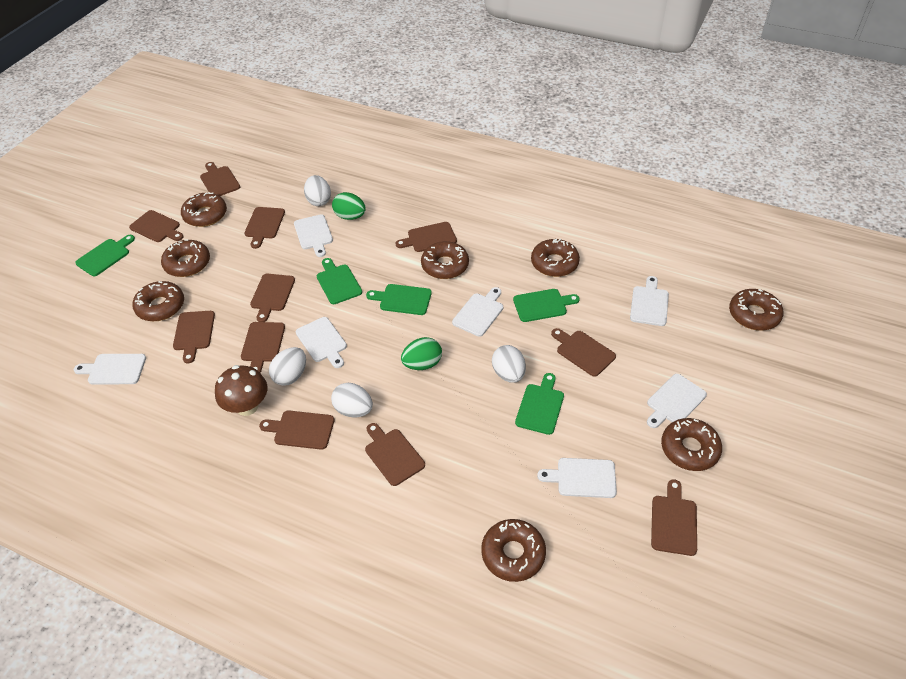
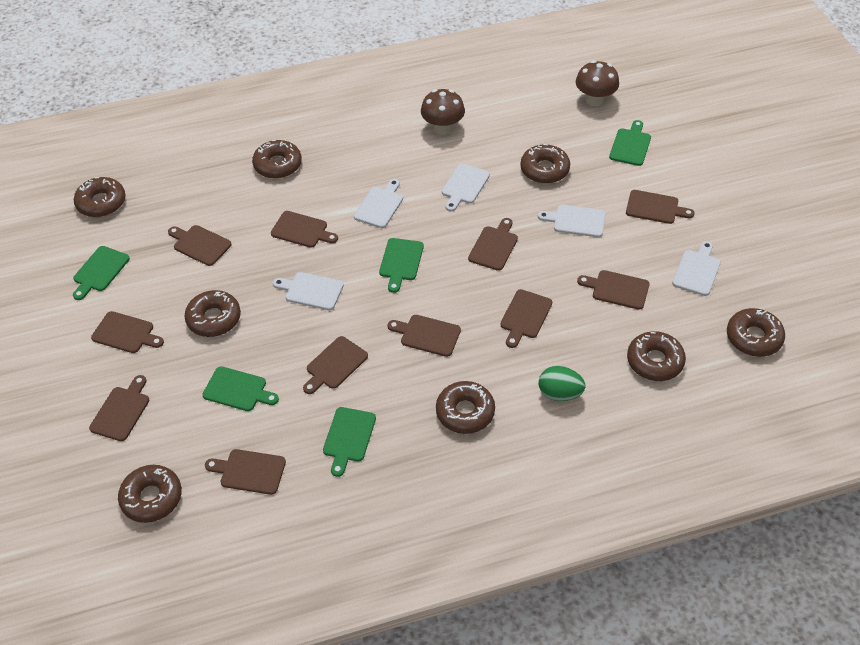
brown mushroom: 1 -> 2
green egg: 2 -> 1
white cutting board: 7 -> 5
white egg: 4 -> 0

